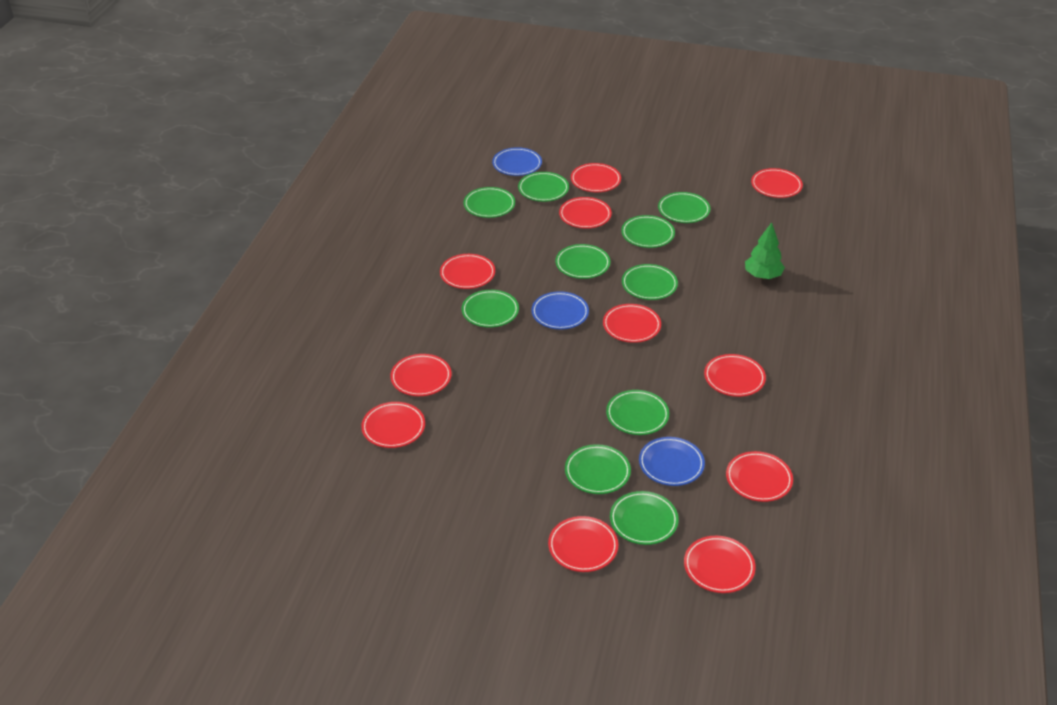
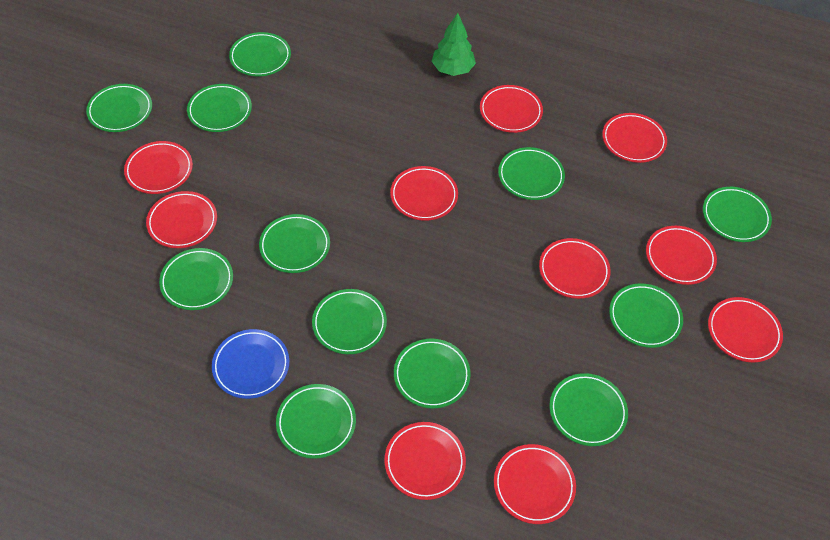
blue plate: 3 -> 1
green plate: 10 -> 12
red plate: 11 -> 10

